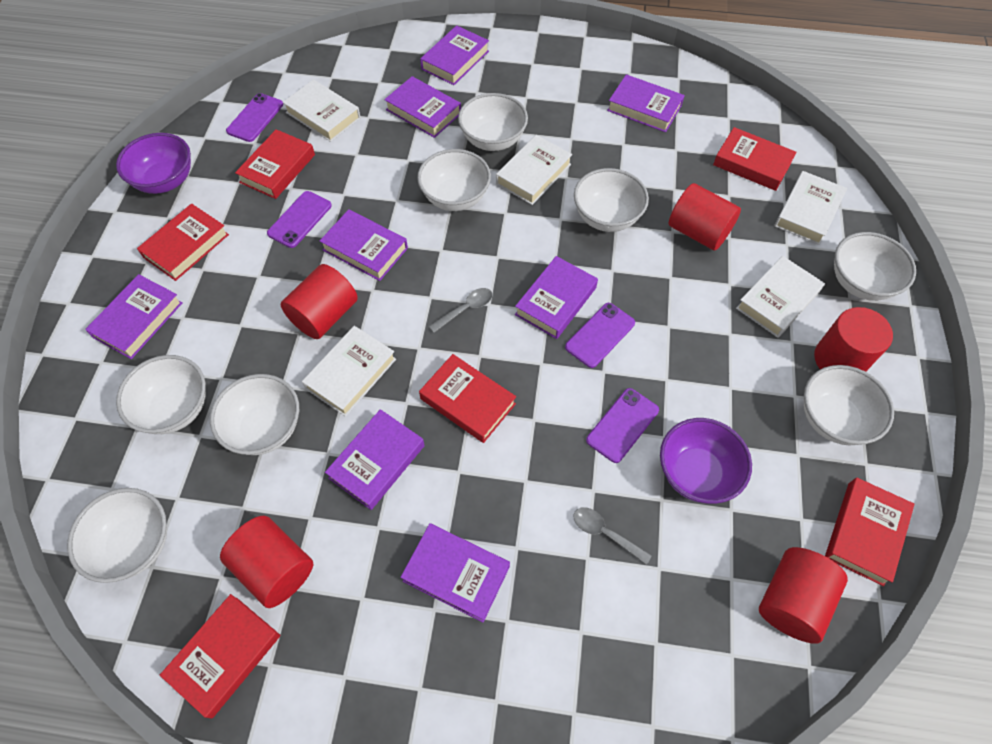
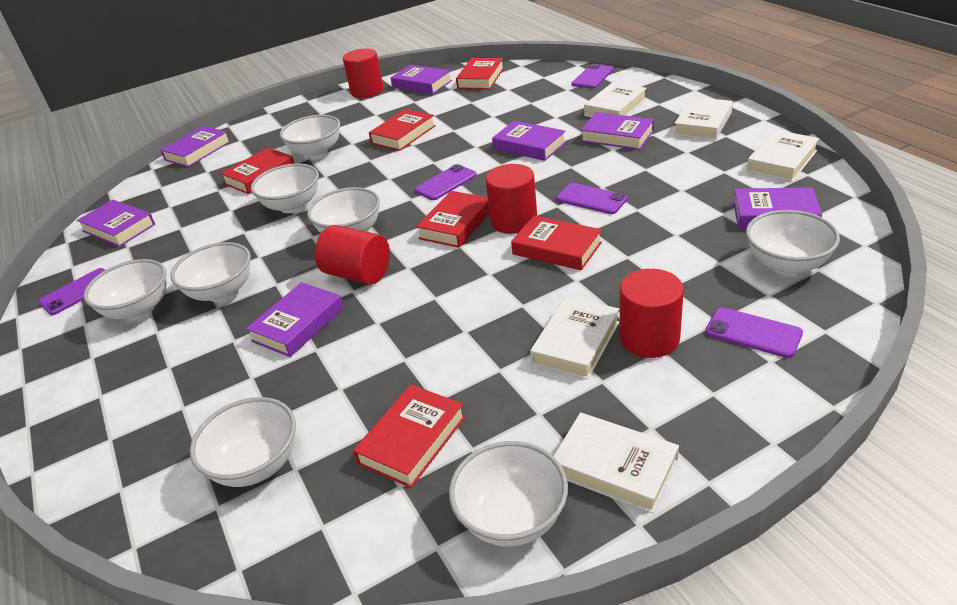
grey spoon: 2 -> 0
purple book: 8 -> 7
purple bowl: 2 -> 0
purple phone: 4 -> 5
red cylinder: 5 -> 4

